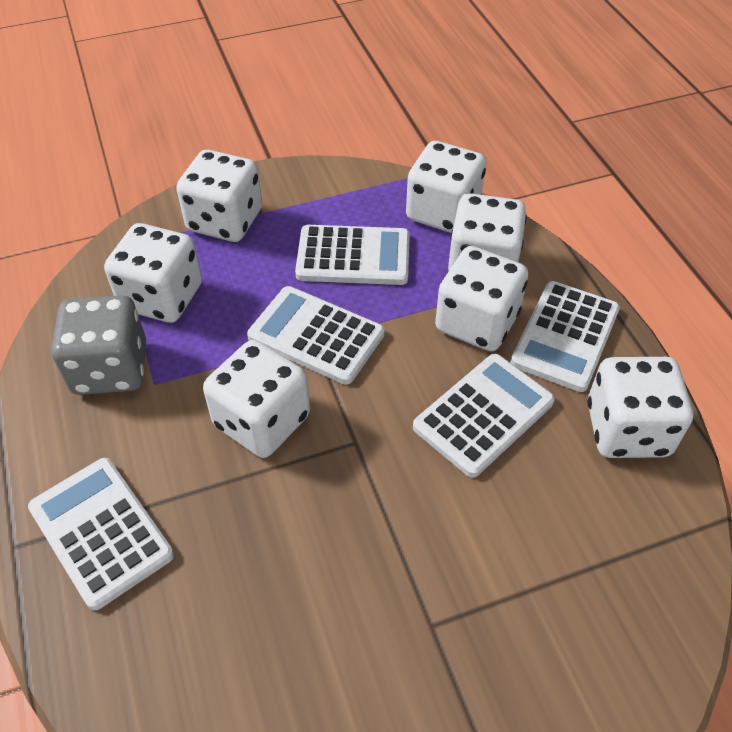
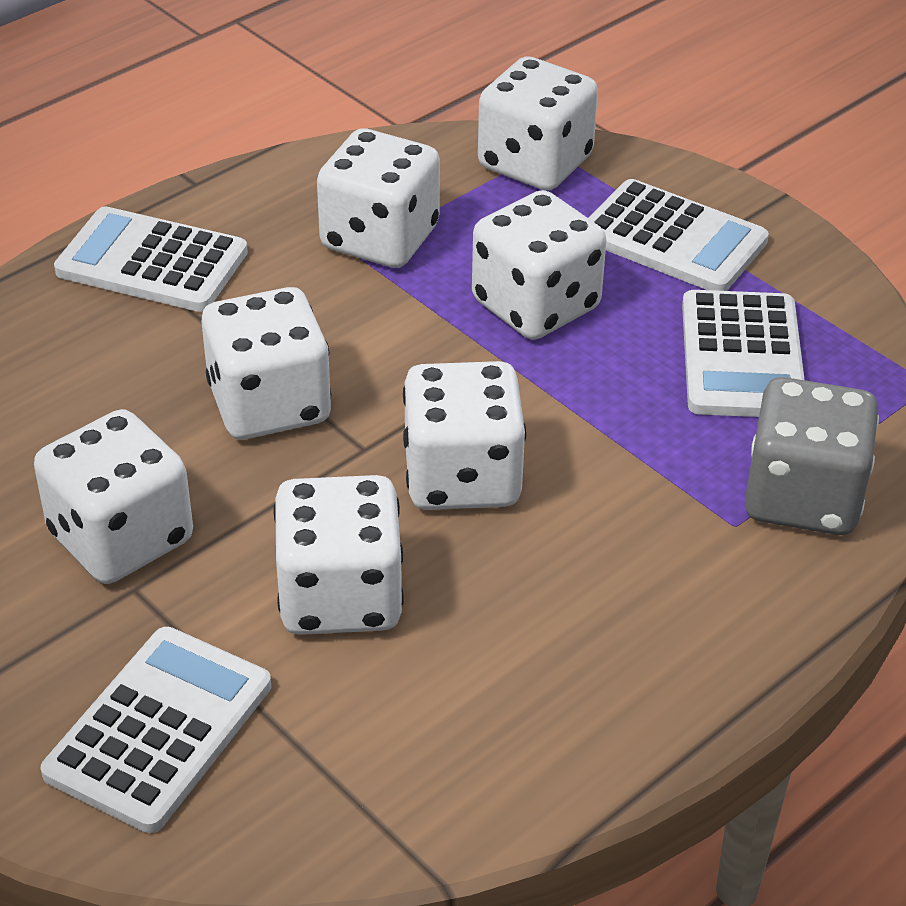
white calculator: 5 -> 4

